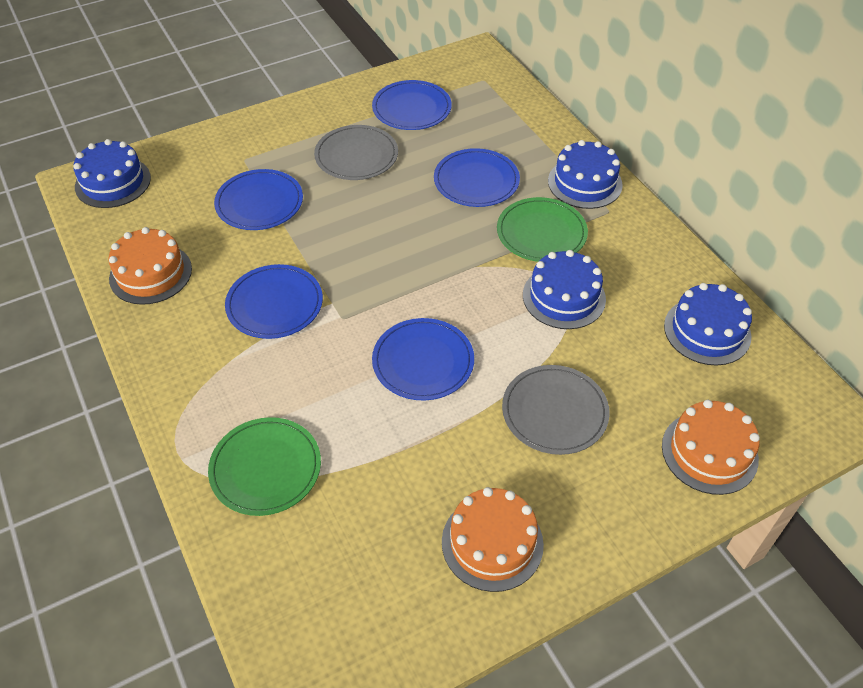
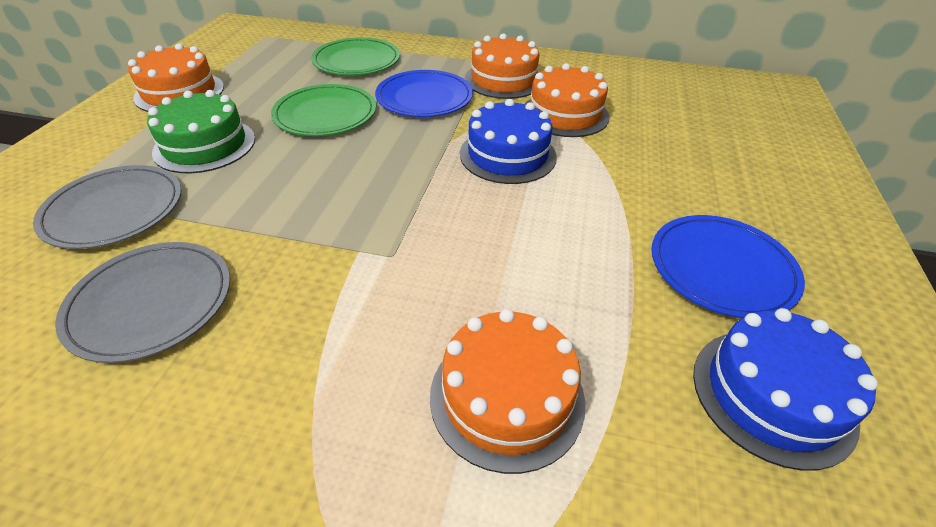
blue cake: 4 -> 2
blue plate: 5 -> 2
green cake: 0 -> 1
orange cake: 3 -> 4

